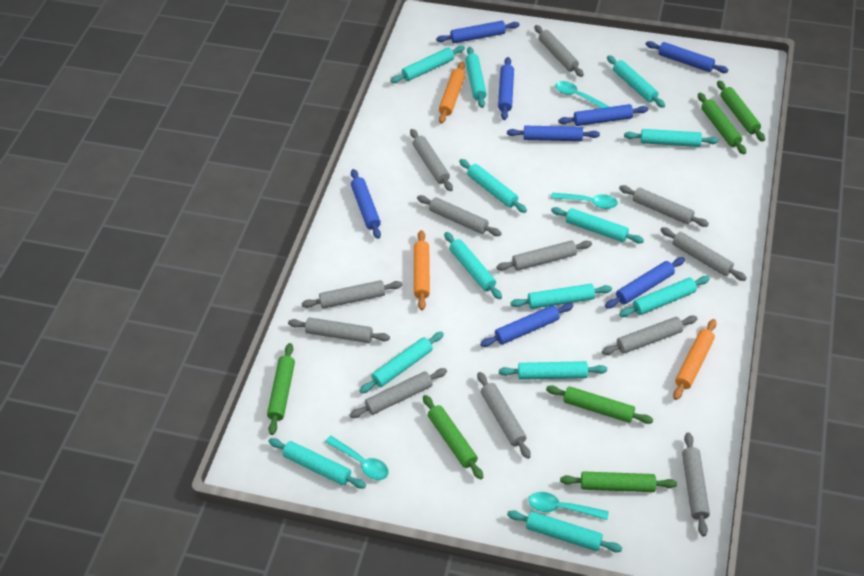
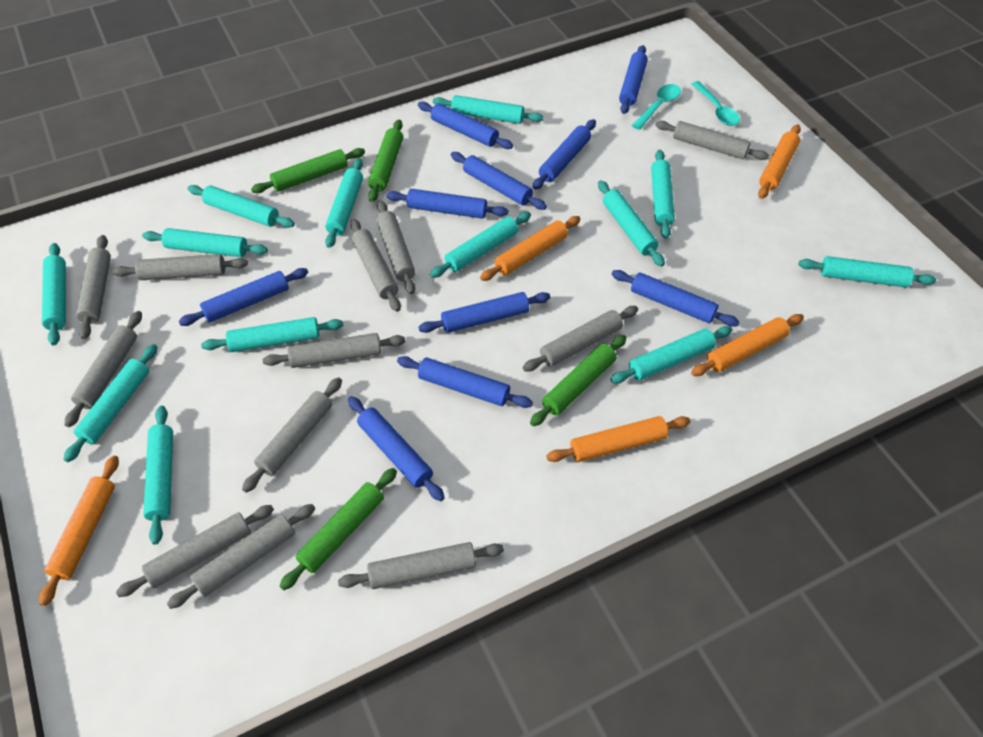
blue rolling pin: 8 -> 10
green rolling pin: 6 -> 4
orange rolling pin: 3 -> 5
turquoise spoon: 4 -> 2

